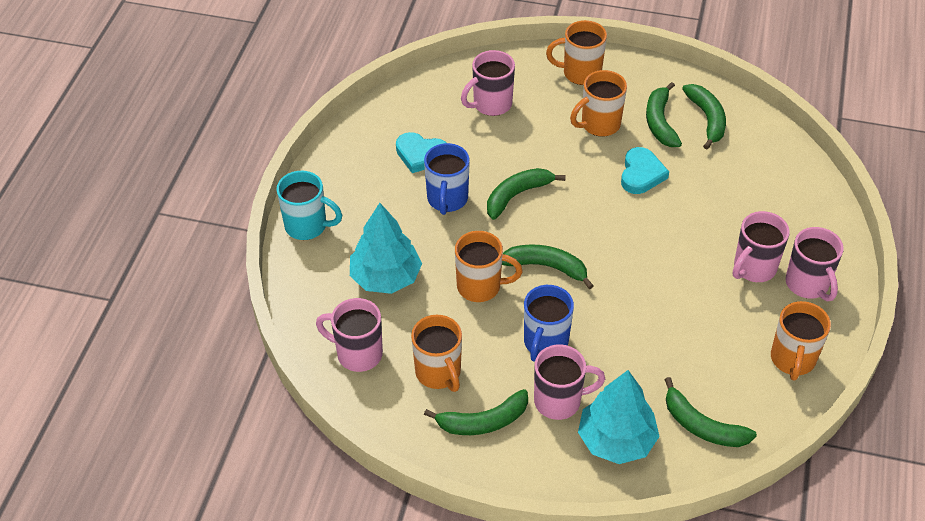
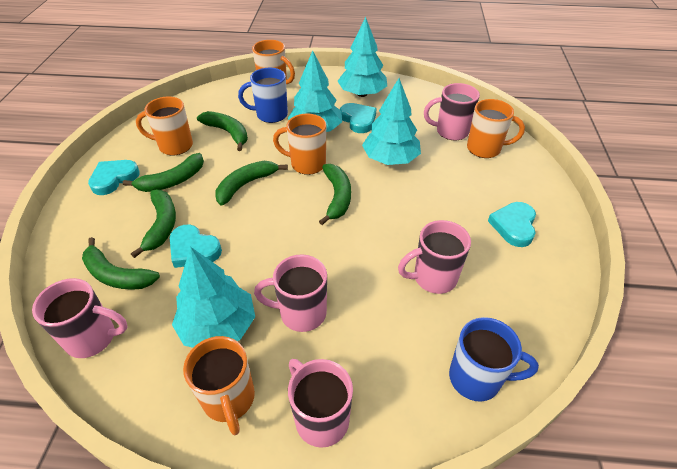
turquoise heart: 2 -> 4
turquoise mug: 1 -> 0
turquoise tree: 2 -> 4

